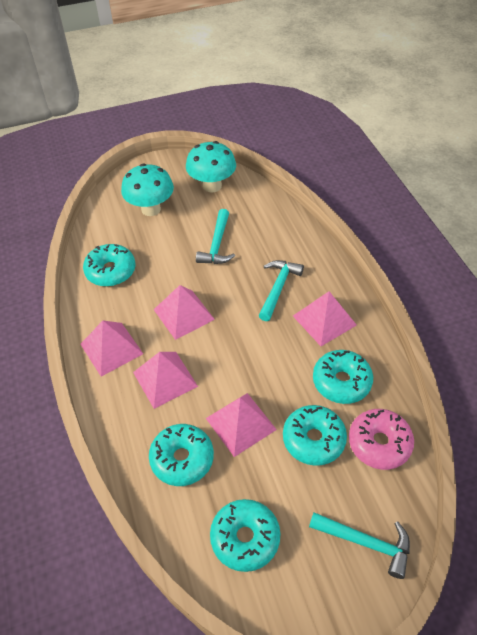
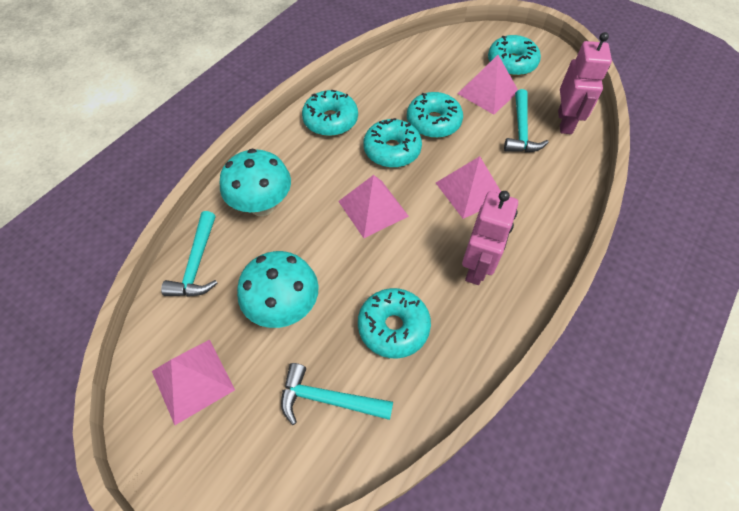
pink donut: 1 -> 0
pink pyramid: 5 -> 4
pink robot: 0 -> 2

